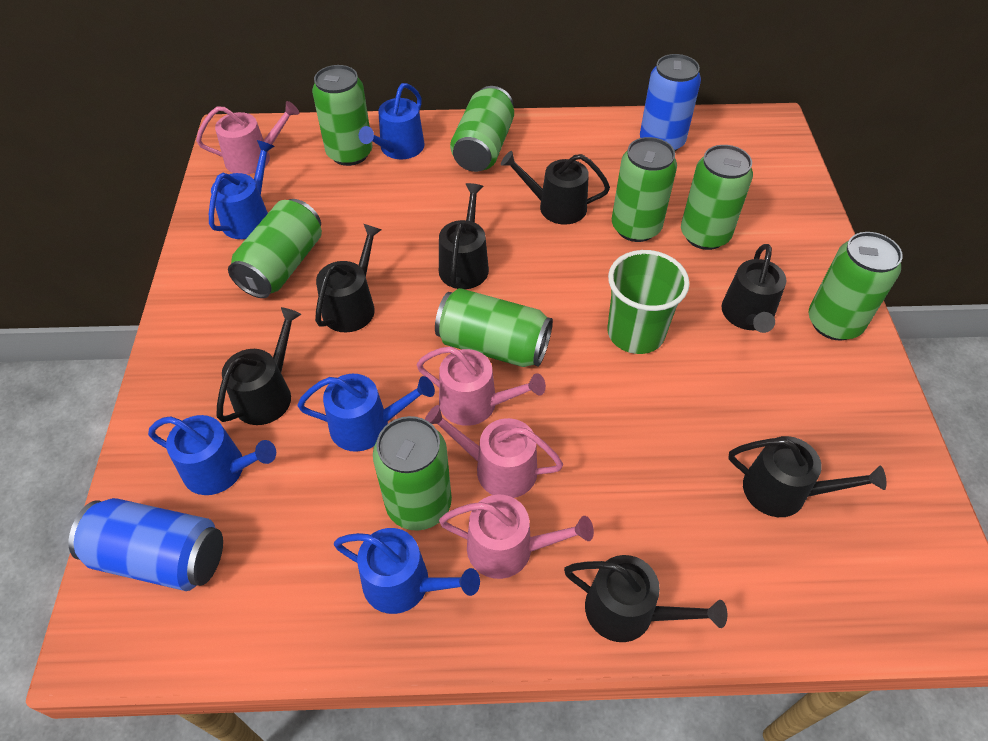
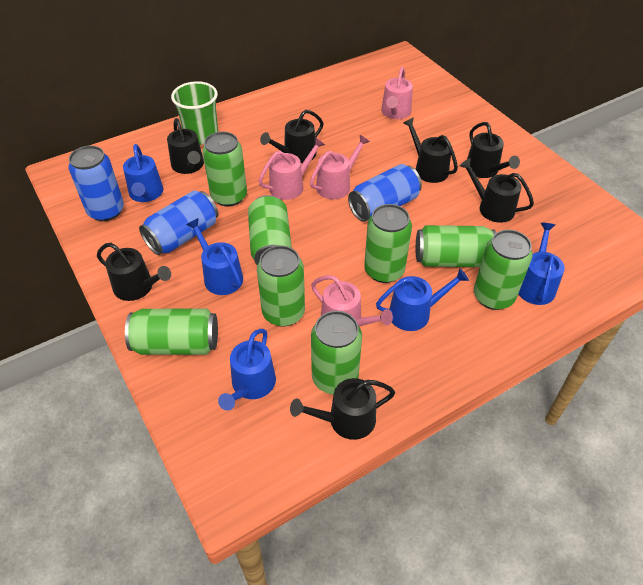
blue can: 2 -> 3

